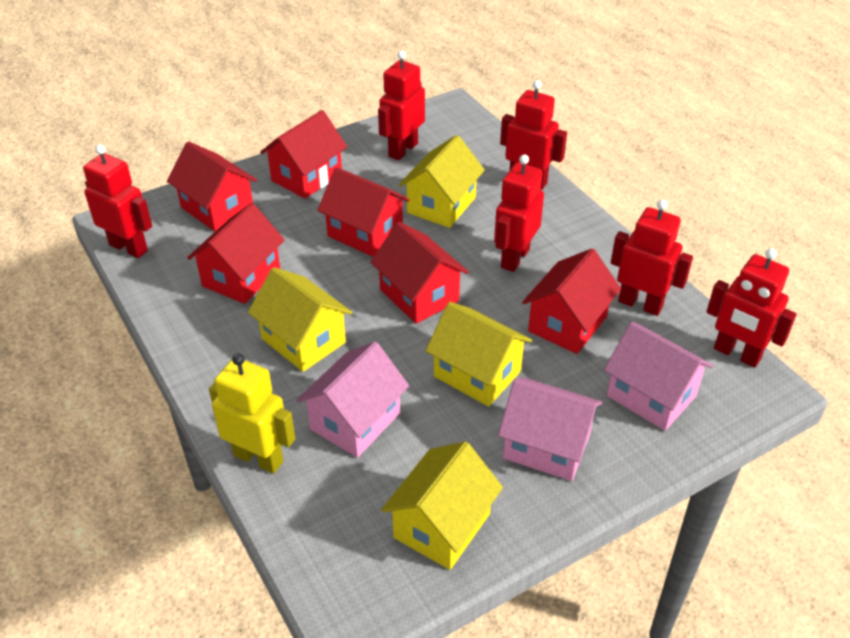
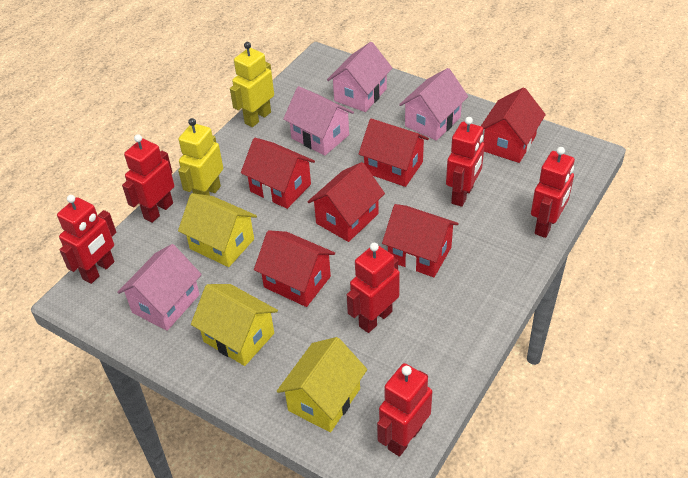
pink house: 3 -> 4
yellow house: 4 -> 3
yellow robot: 1 -> 2

